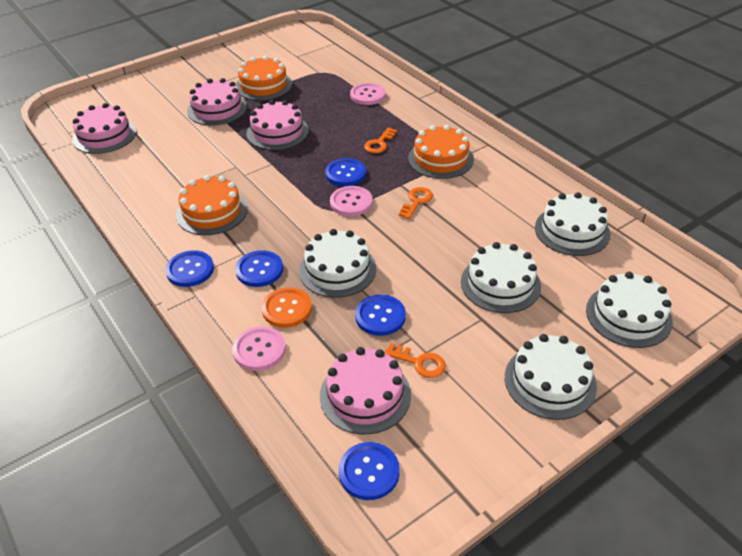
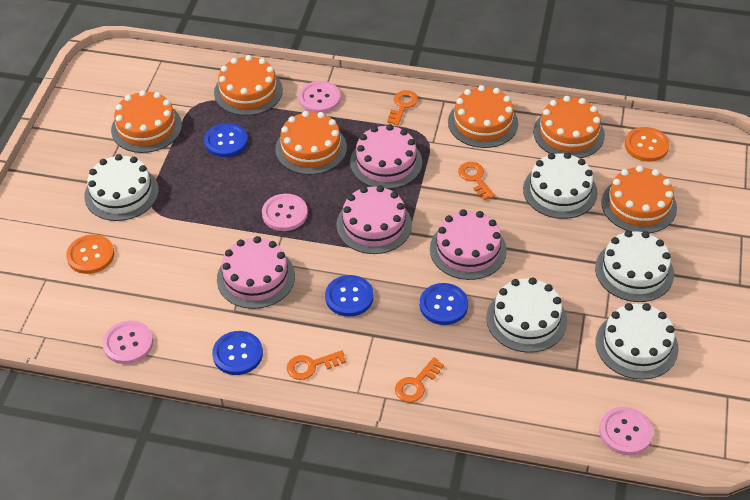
blue button: 5 -> 4
orange button: 1 -> 2
orange cake: 3 -> 6
orange key: 3 -> 4
pink button: 3 -> 4

